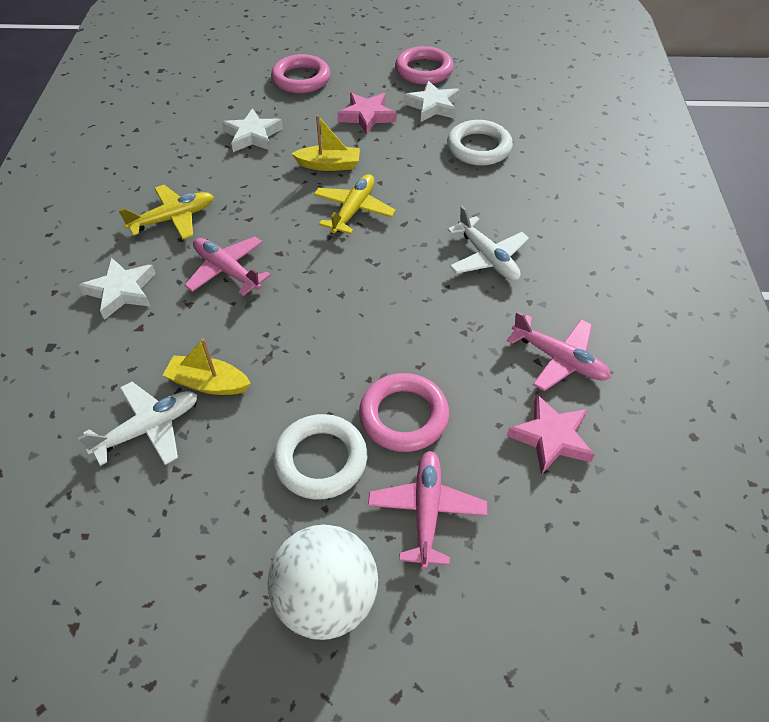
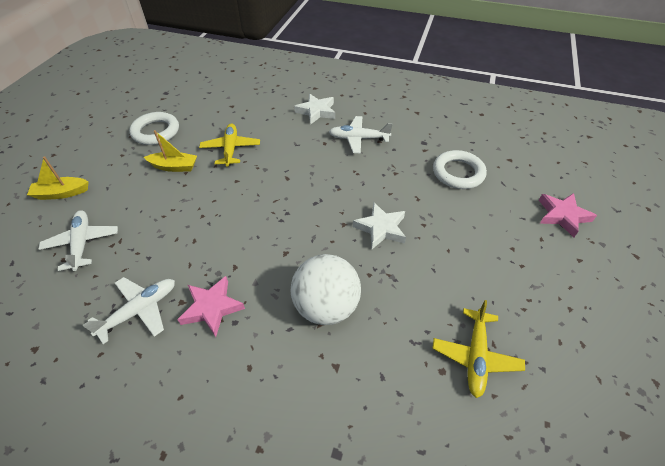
pink plane: 3 -> 0
pink ring: 3 -> 0
white plane: 2 -> 3
white star: 3 -> 2

